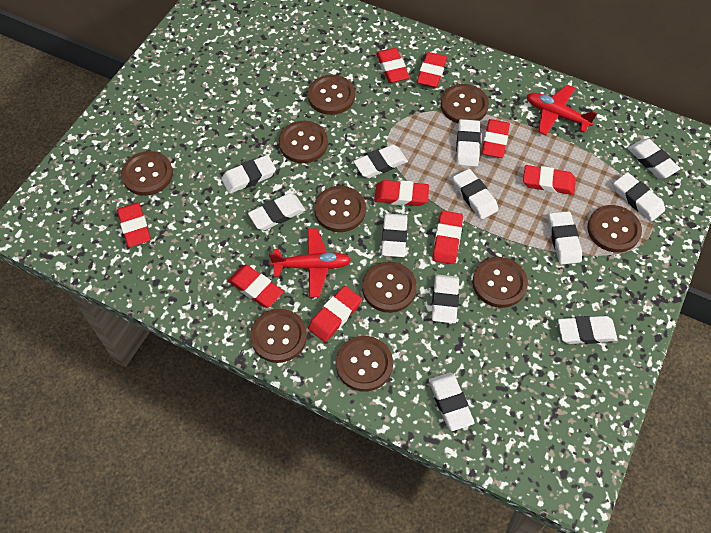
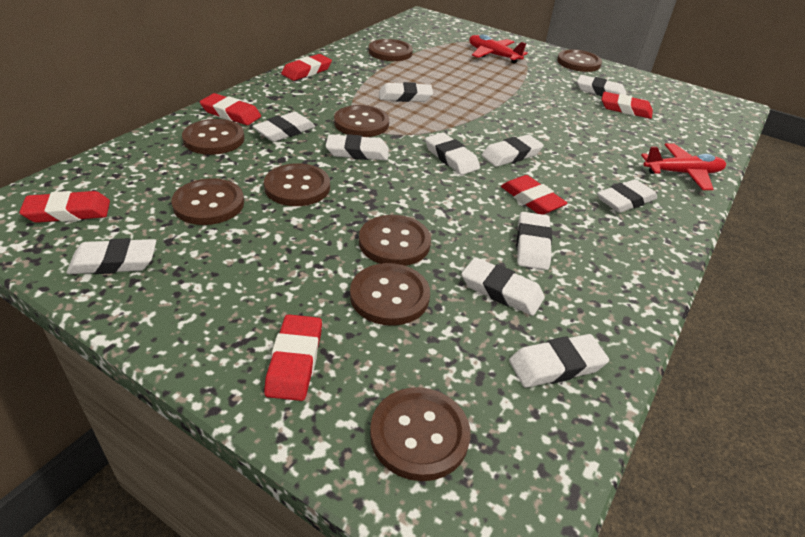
brown button: 10 -> 9
red eraser: 9 -> 6
white eraser: 12 -> 11

